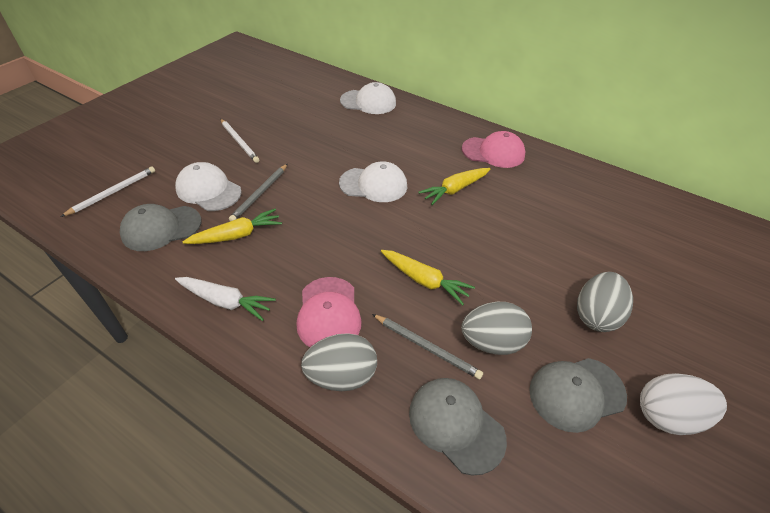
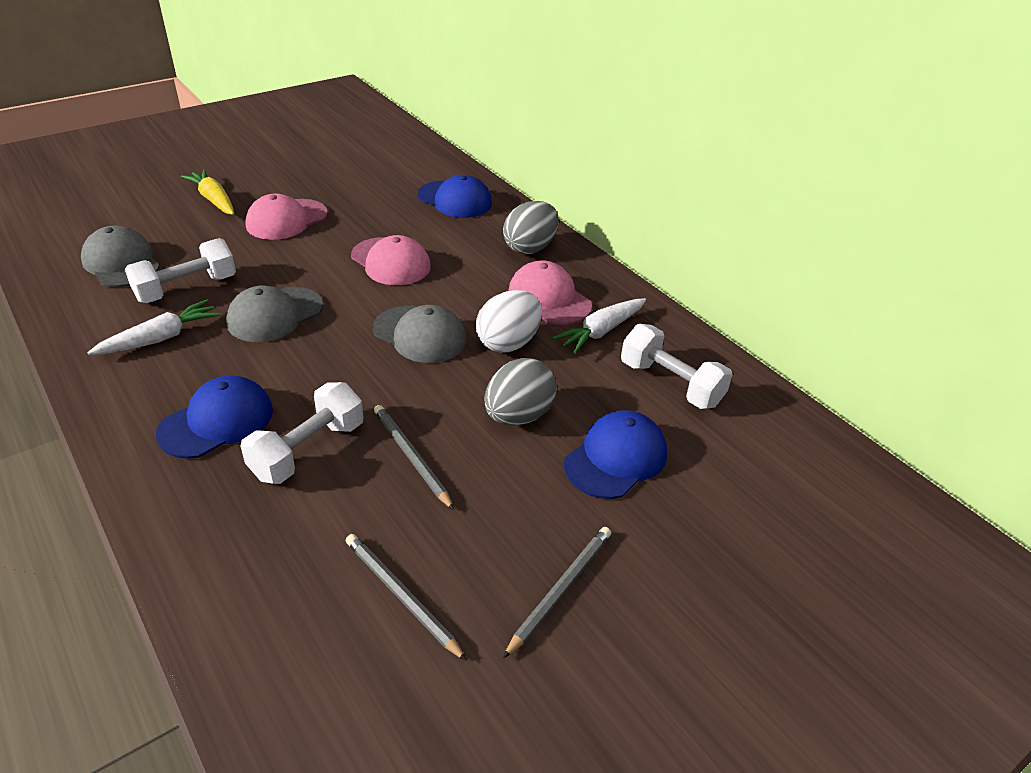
blue cap: 0 -> 3
grey egg: 3 -> 2
grey pencil: 2 -> 3
pink cap: 2 -> 3
white cap: 3 -> 0
white carrot: 1 -> 2
white dumbbell: 0 -> 3
white pencil: 2 -> 0
yellow carrot: 3 -> 1

